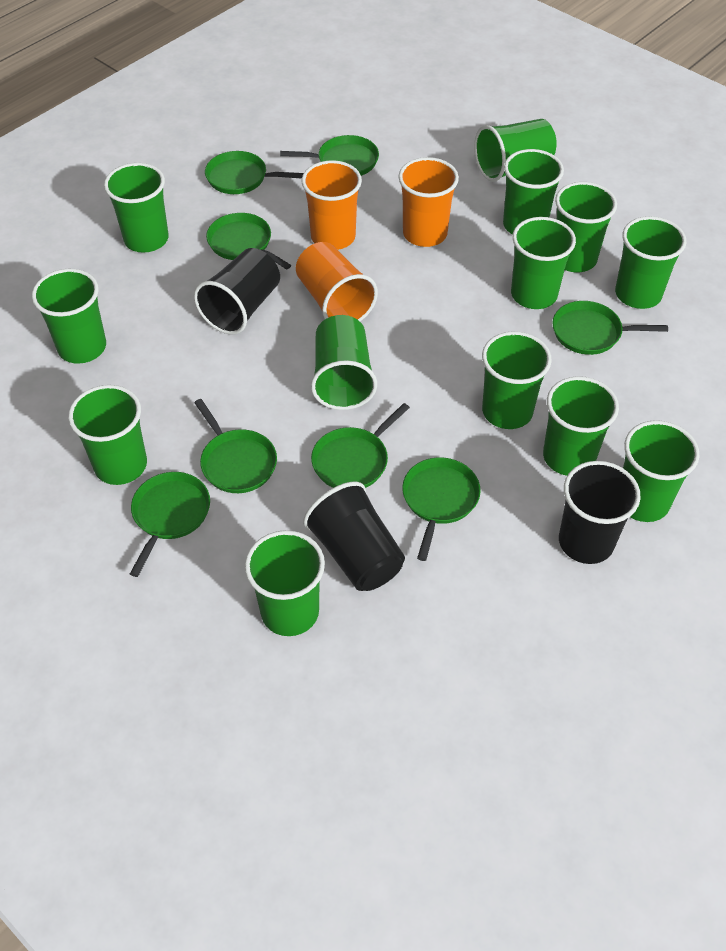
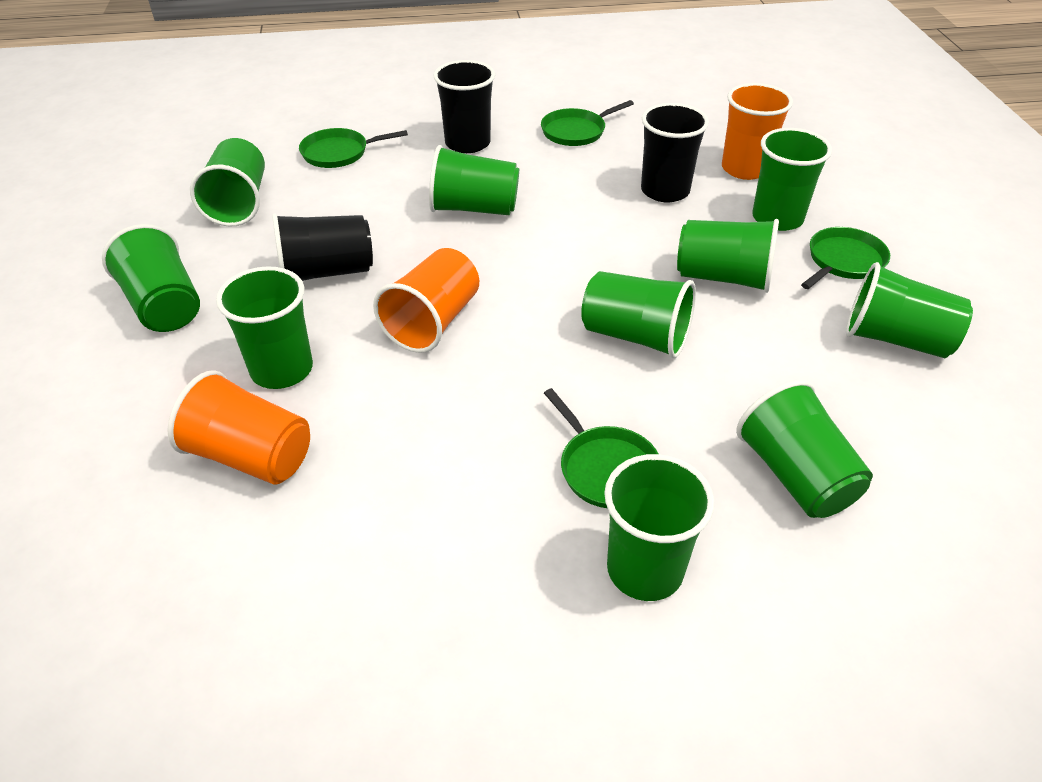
green cup: 13 -> 10
green pan: 8 -> 4

